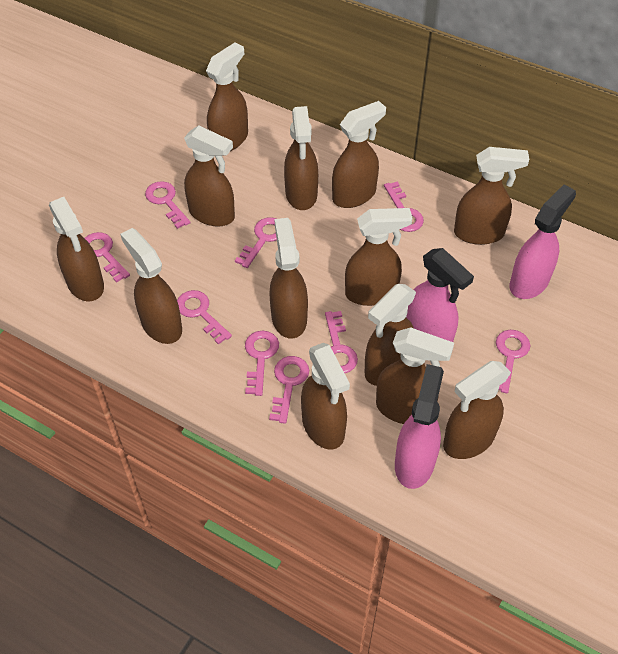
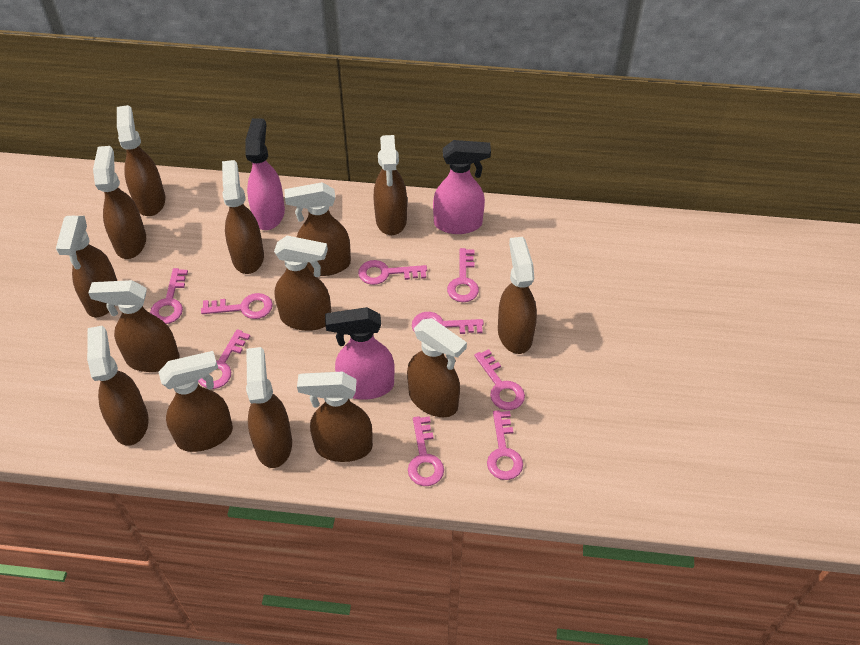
brown spray bottle: 13 -> 14

